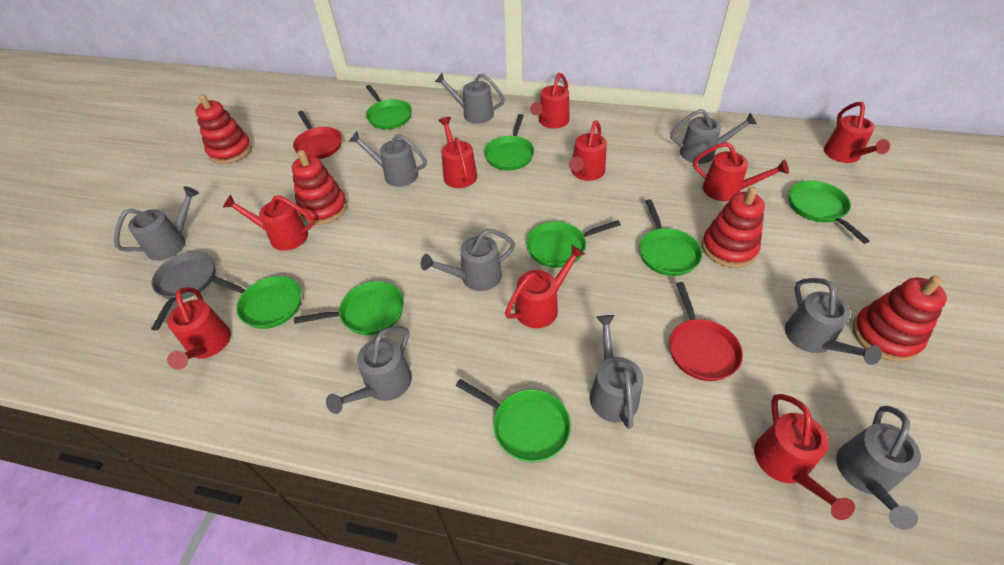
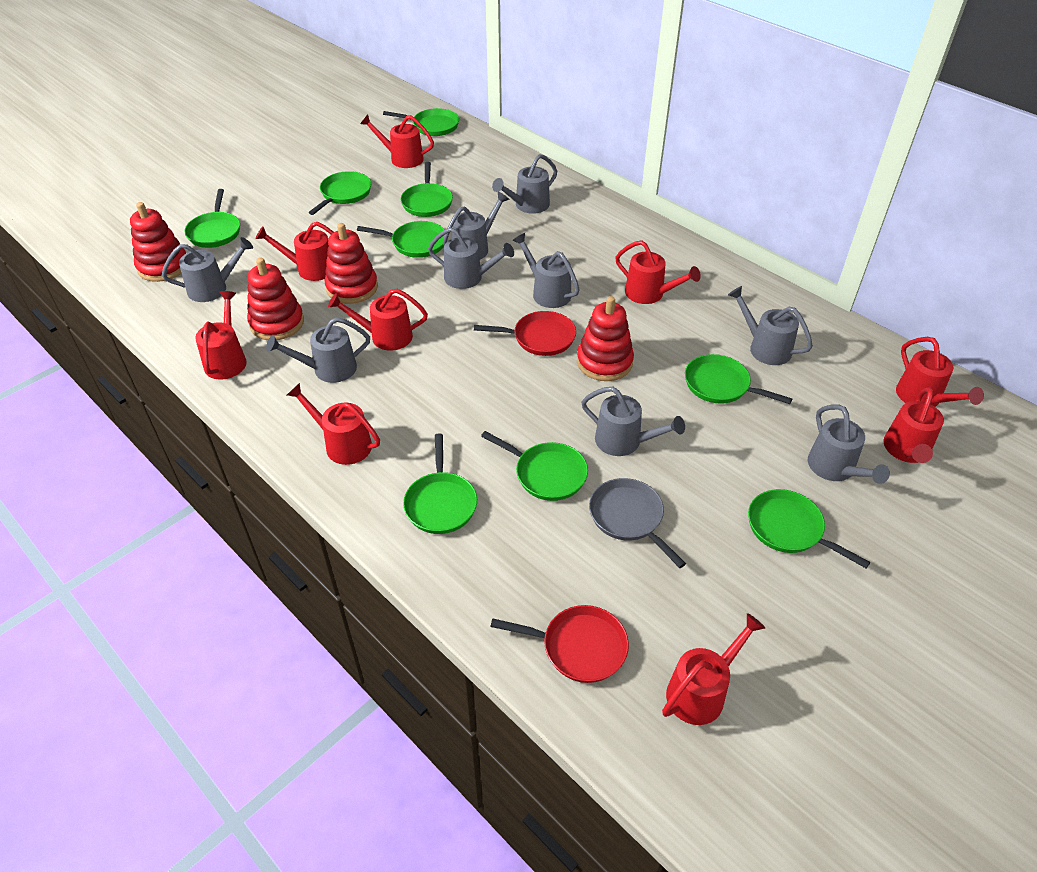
green pan: 8 -> 9

